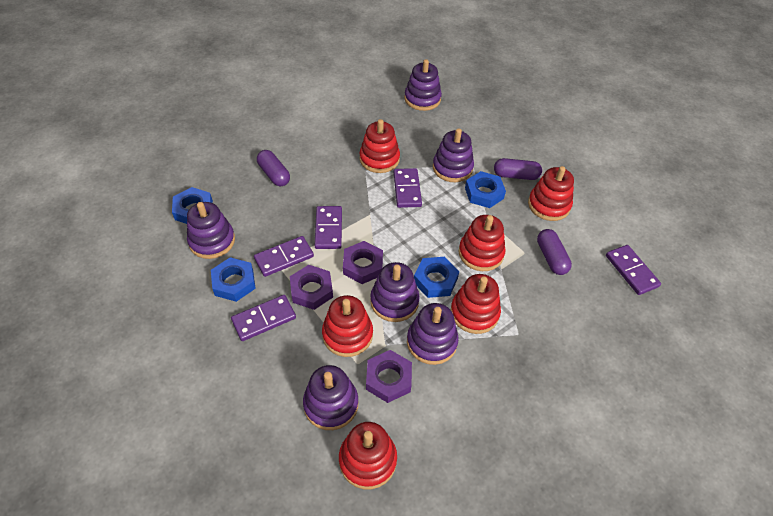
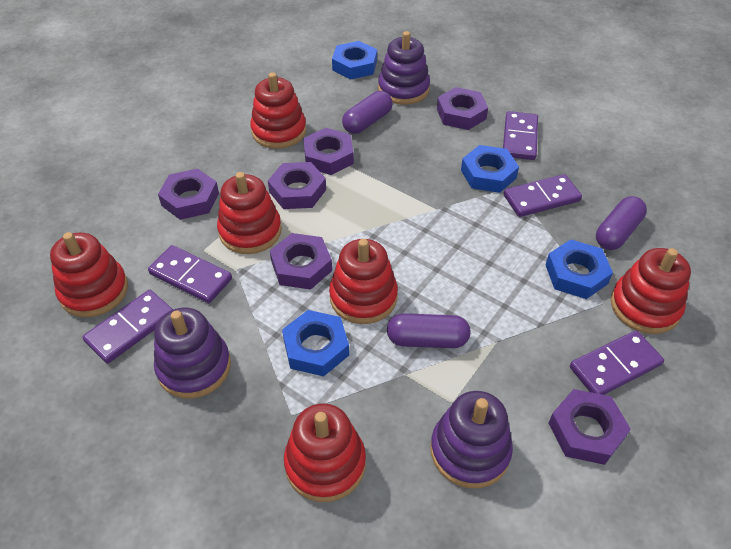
purple nut: 3 -> 6
purple stacking toy: 6 -> 3

